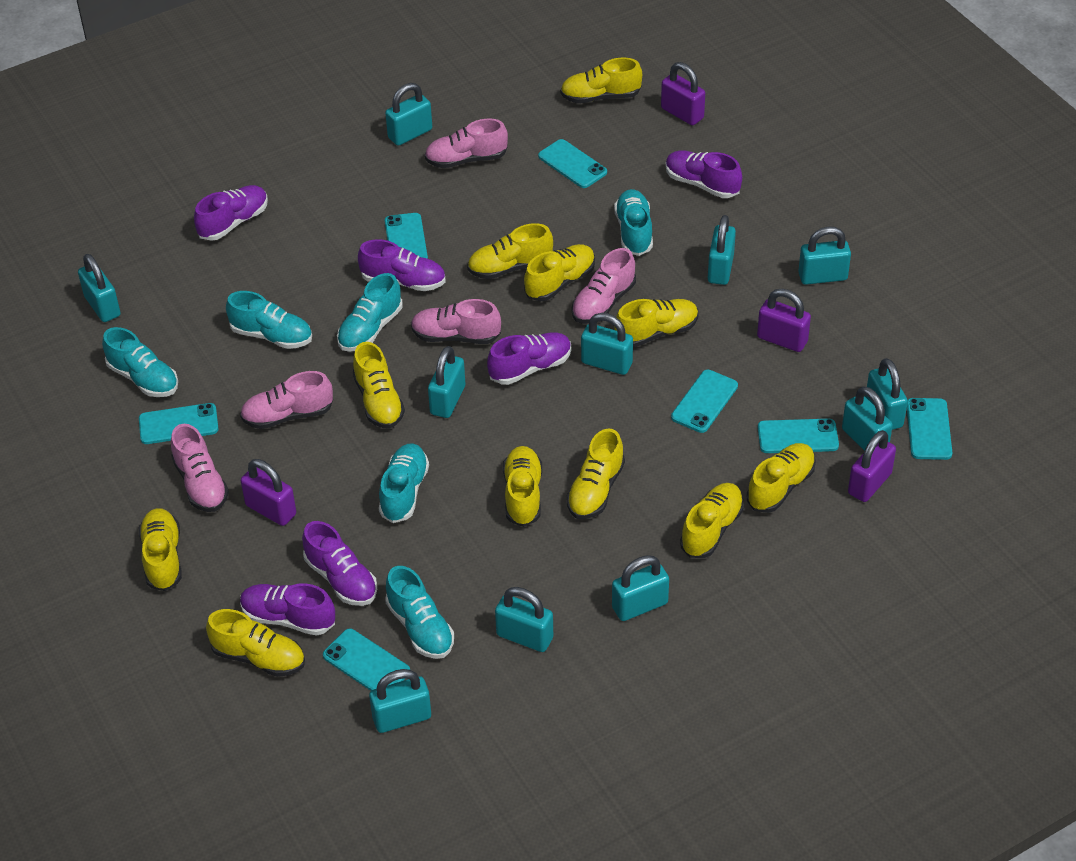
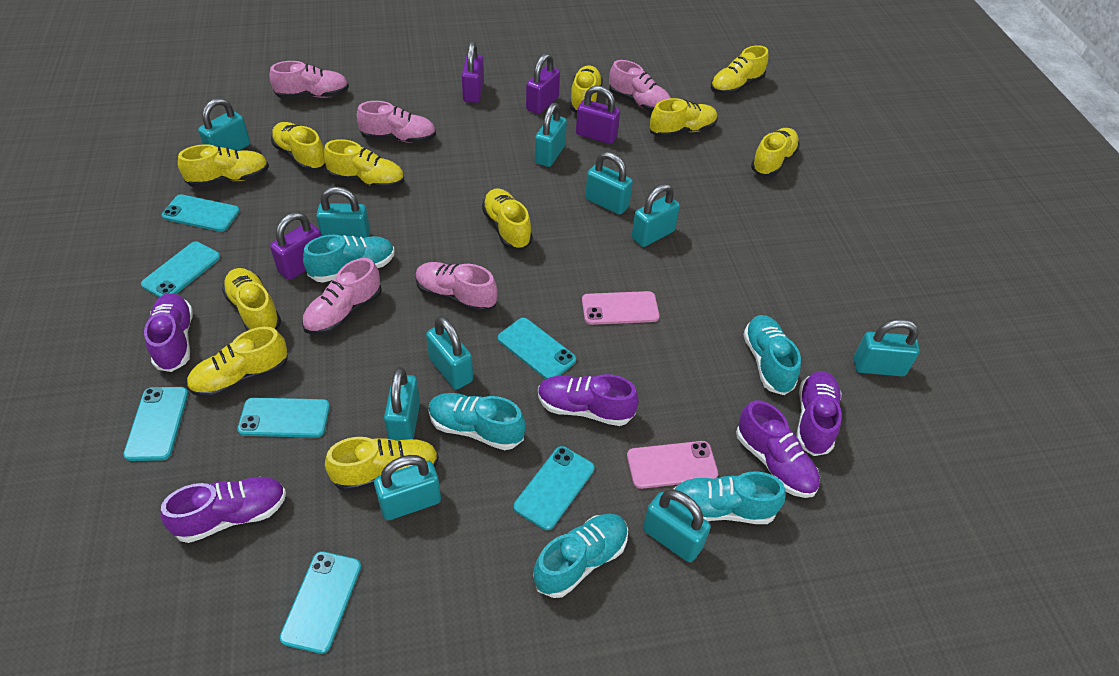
pink phone: 0 -> 2
purple shoe: 6 -> 5
turquoise padlock: 11 -> 10
turquoise shoe: 6 -> 5

